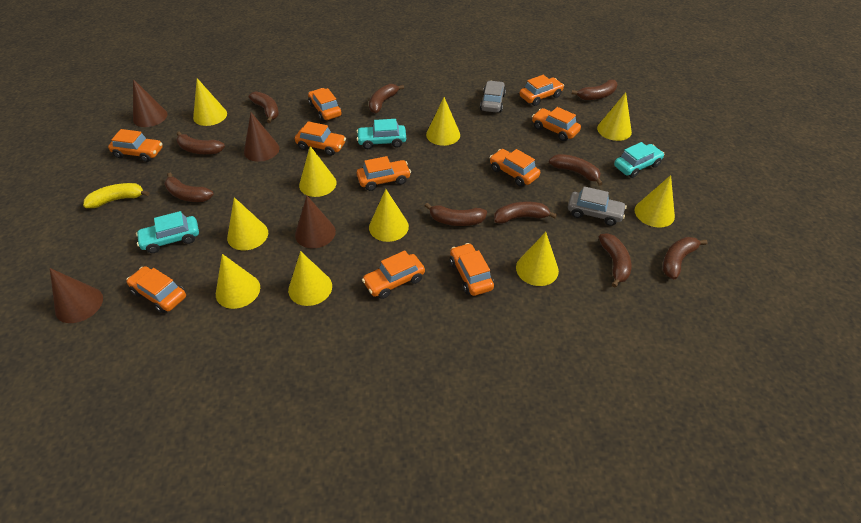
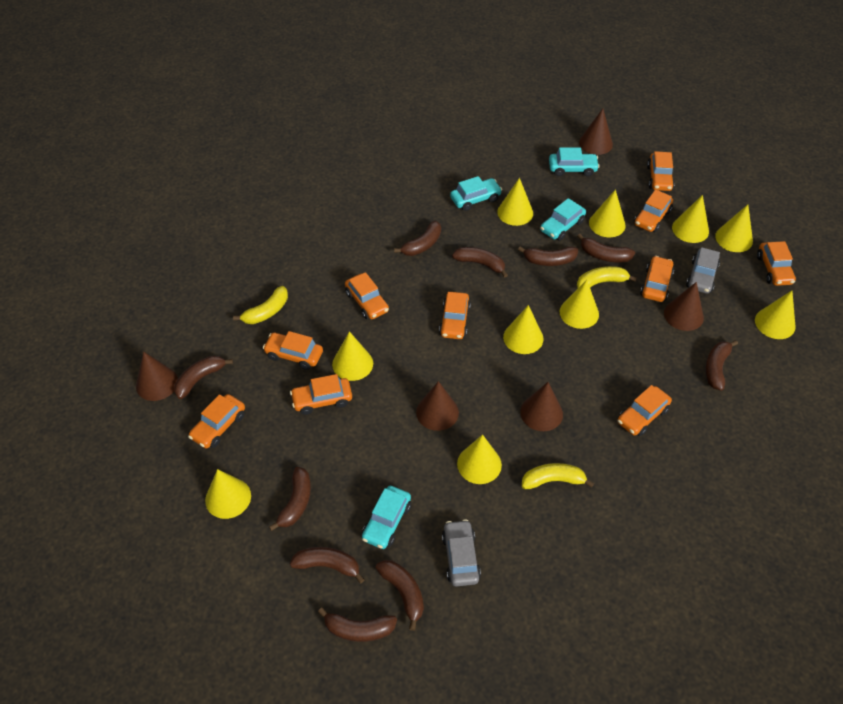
brown cone: 4 -> 5
turquoise car: 3 -> 4
yellow banana: 1 -> 3

